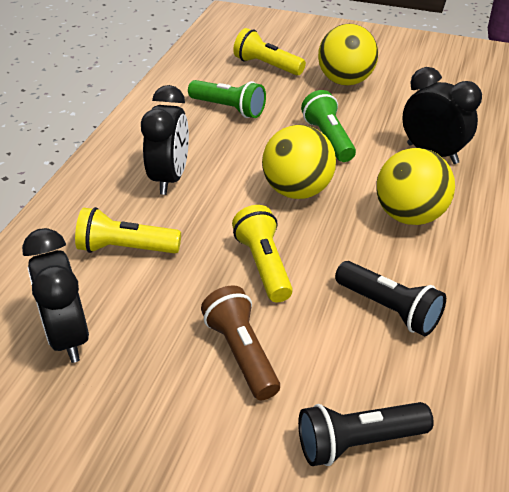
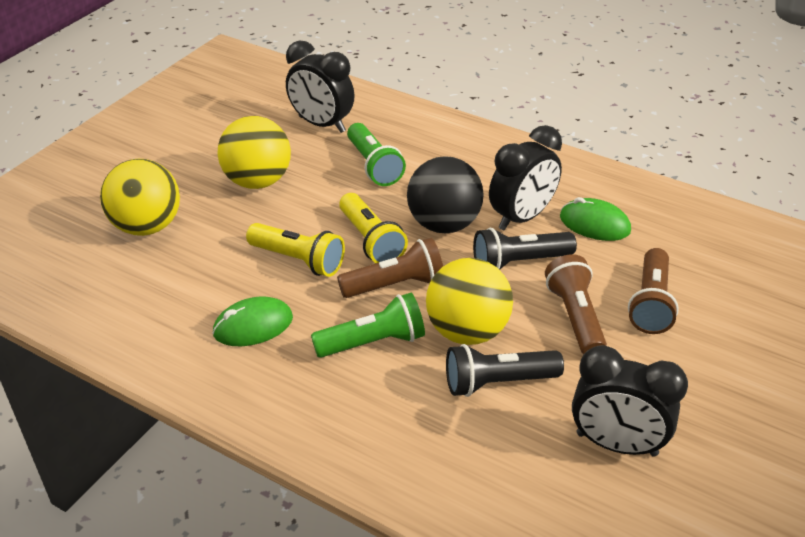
black ball: 0 -> 1
brown flashlight: 1 -> 3
green mouse: 0 -> 2
yellow flashlight: 3 -> 2

